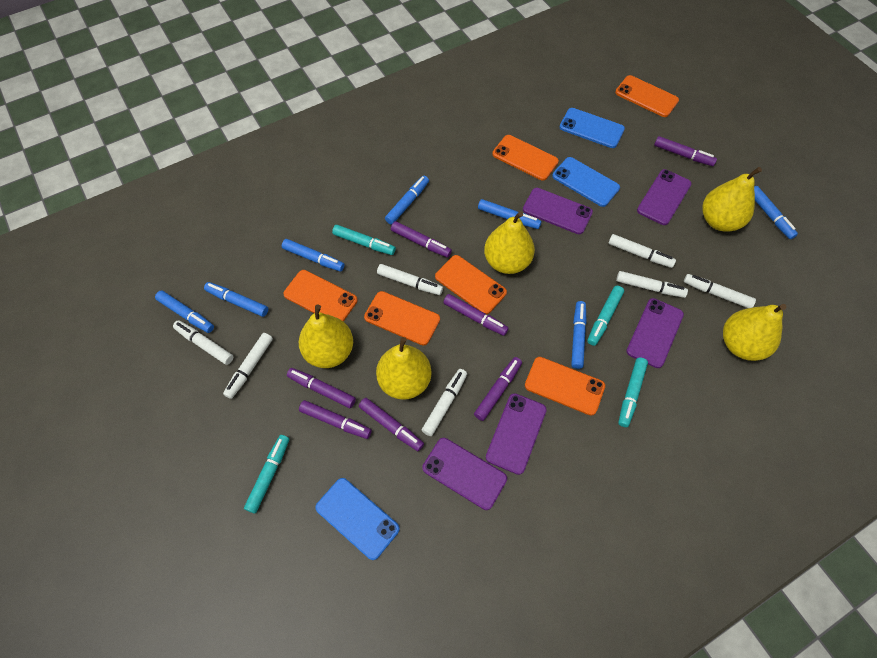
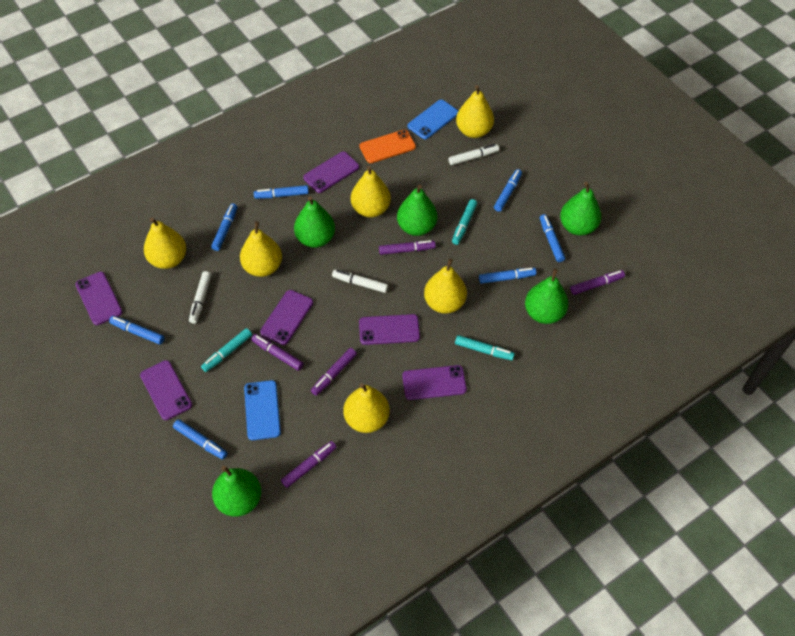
blue phone: 3 -> 2
green pear: 0 -> 5
orange phone: 6 -> 1
purple marker: 7 -> 5
purple phone: 5 -> 6
turquoise marker: 4 -> 3
white marker: 7 -> 3
yellow pear: 5 -> 6

